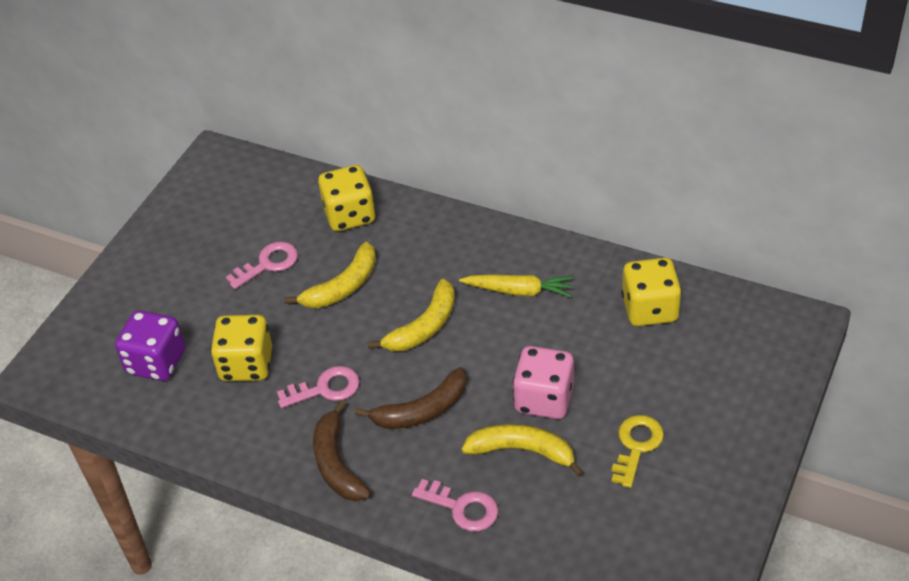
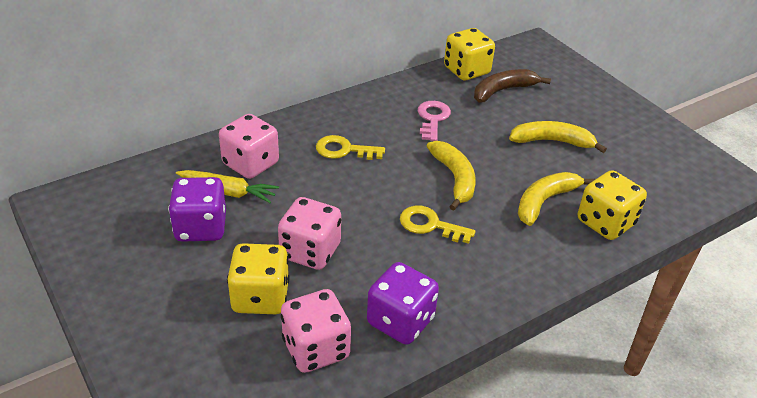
brown banana: 2 -> 1
pink dice: 1 -> 3
pink key: 3 -> 1
purple dice: 1 -> 2
yellow key: 1 -> 2

